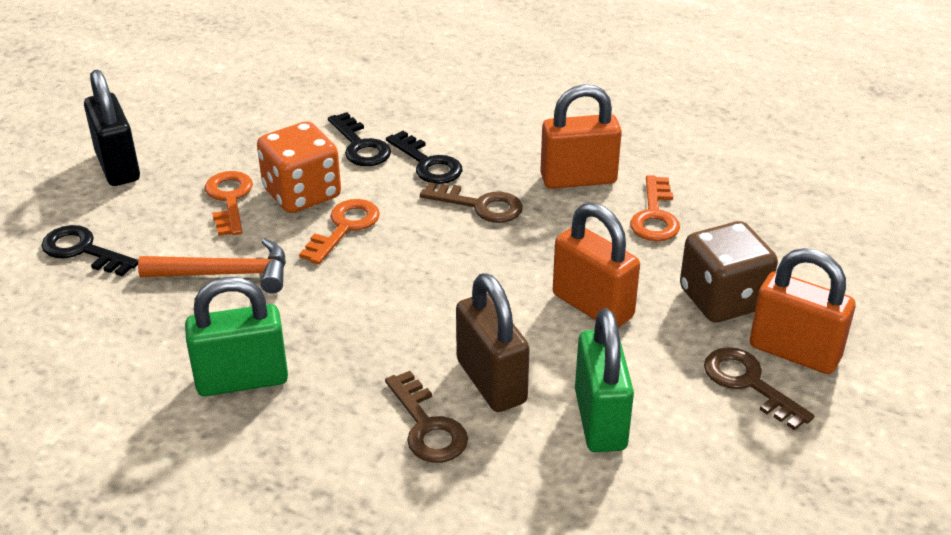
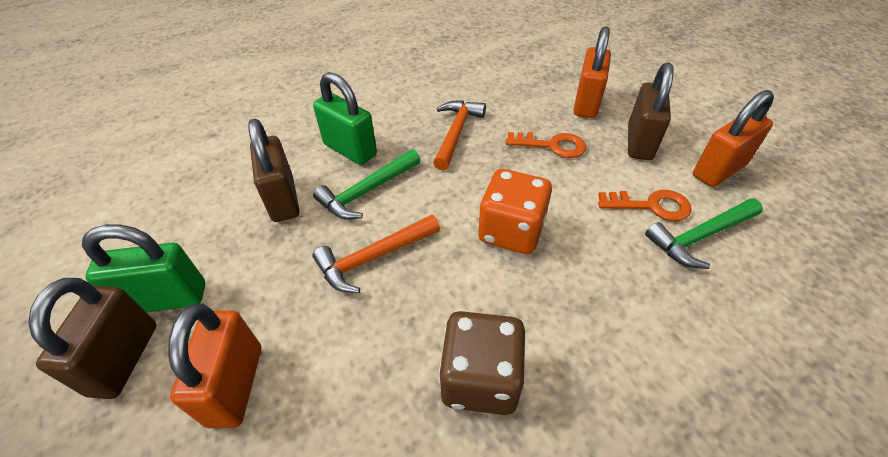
black key: 3 -> 0
black padlock: 1 -> 0
brown key: 3 -> 0
brown padlock: 1 -> 3
green hammer: 0 -> 2
orange hammer: 1 -> 2
orange key: 3 -> 2

